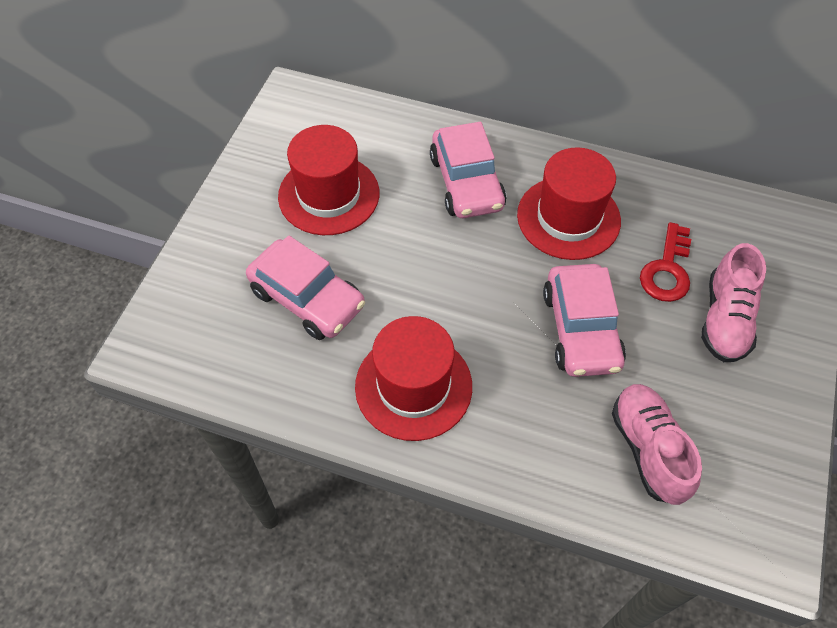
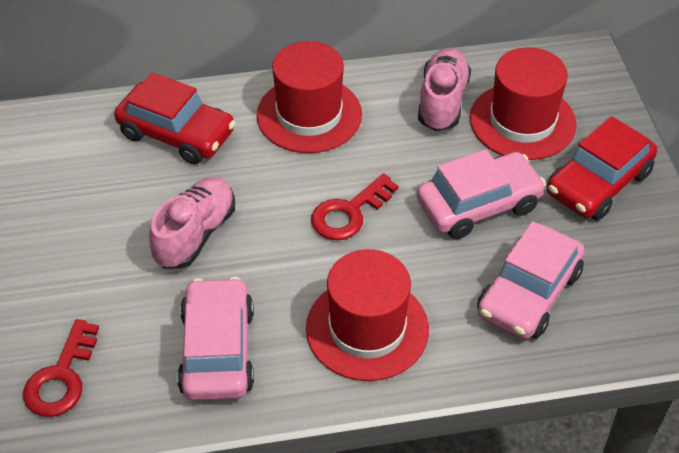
red car: 0 -> 2
red key: 1 -> 2

